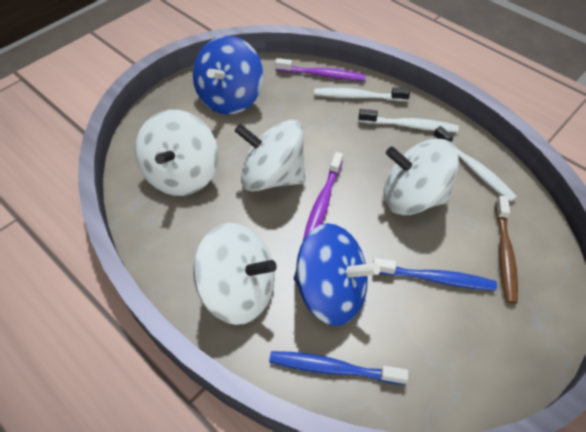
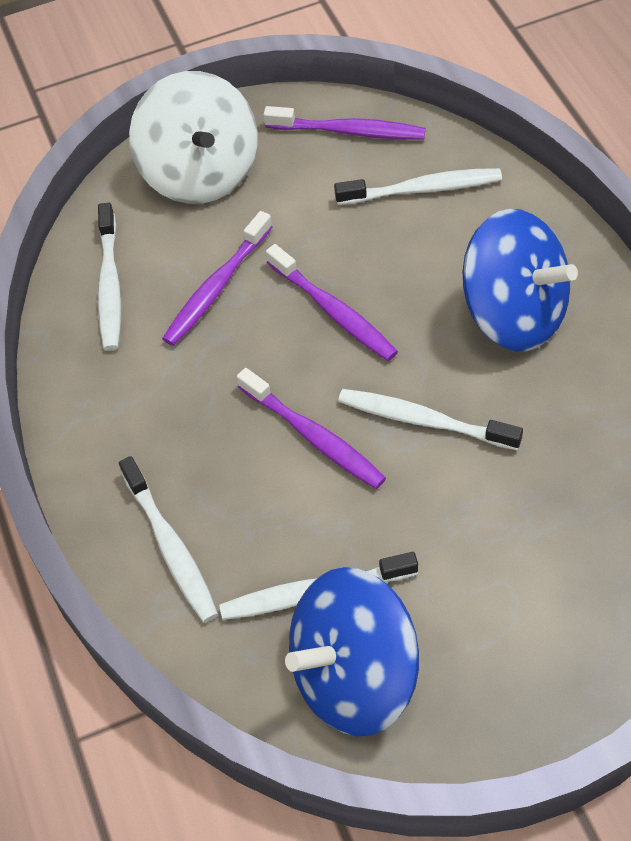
blue toothbrush: 2 -> 0
brown toothbrush: 1 -> 0
purple toothbrush: 2 -> 4
white spinning top: 4 -> 1
white toothbrush: 3 -> 5

